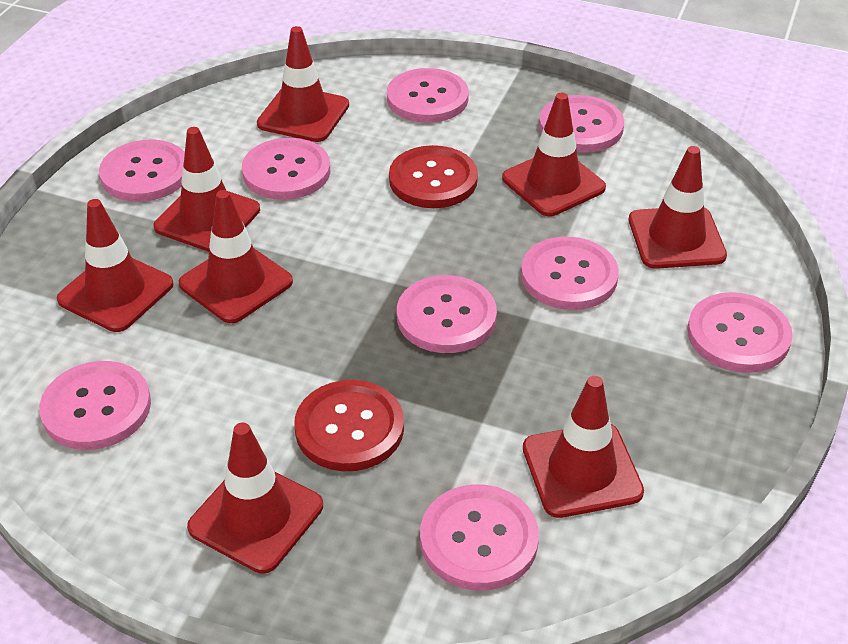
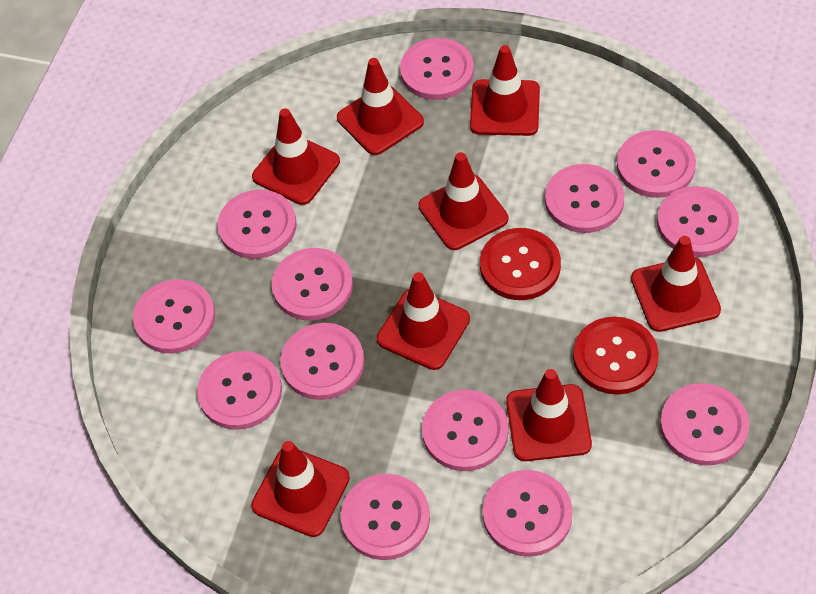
pink button: 9 -> 13

